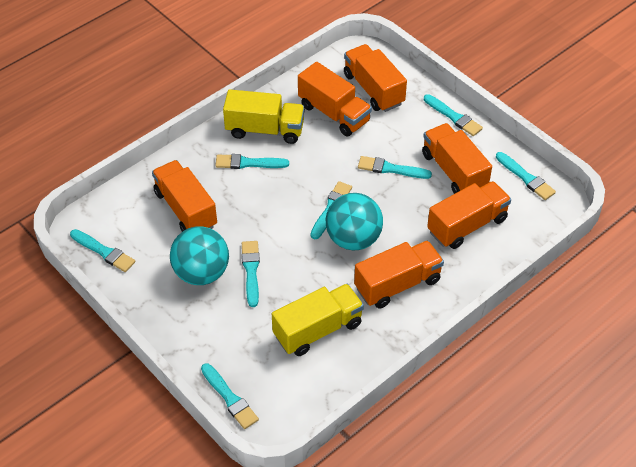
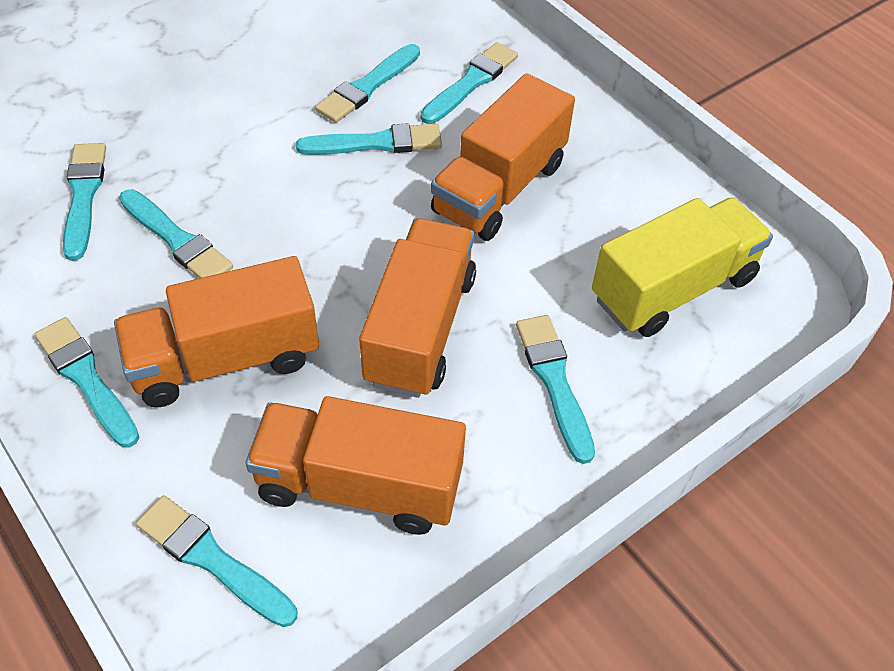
orange truck: 6 -> 4
turquoise ball: 2 -> 0
yellow truck: 2 -> 1

